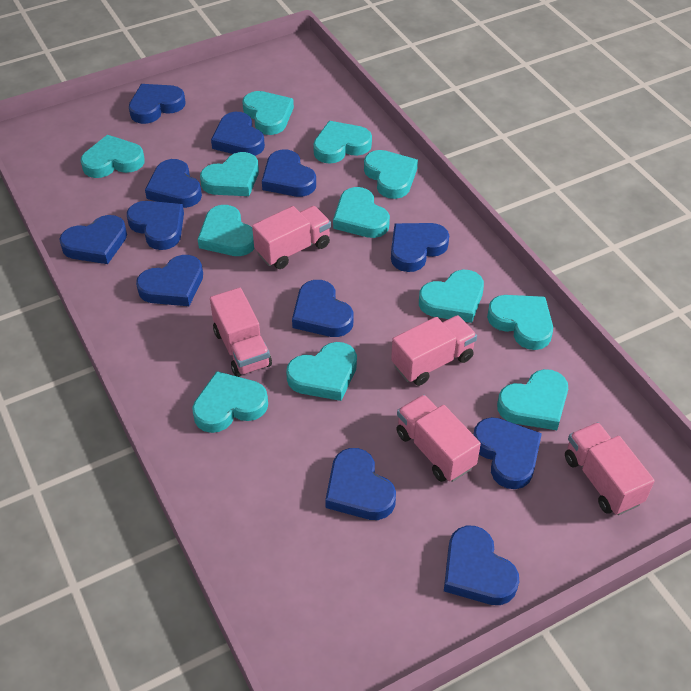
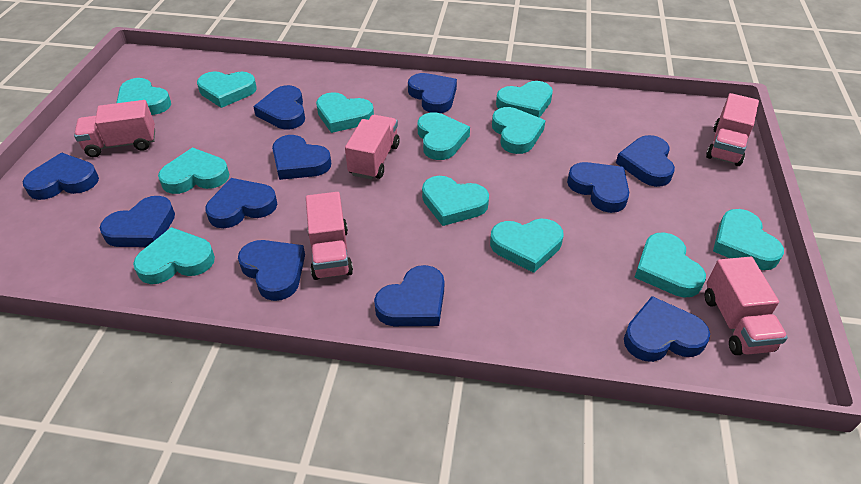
blue heart: 12 -> 11

